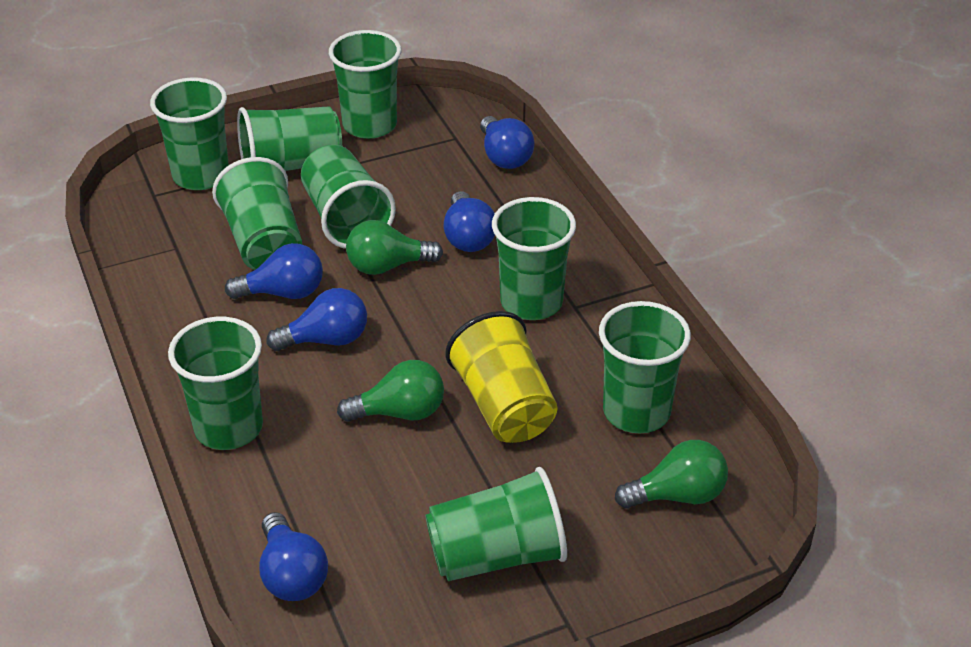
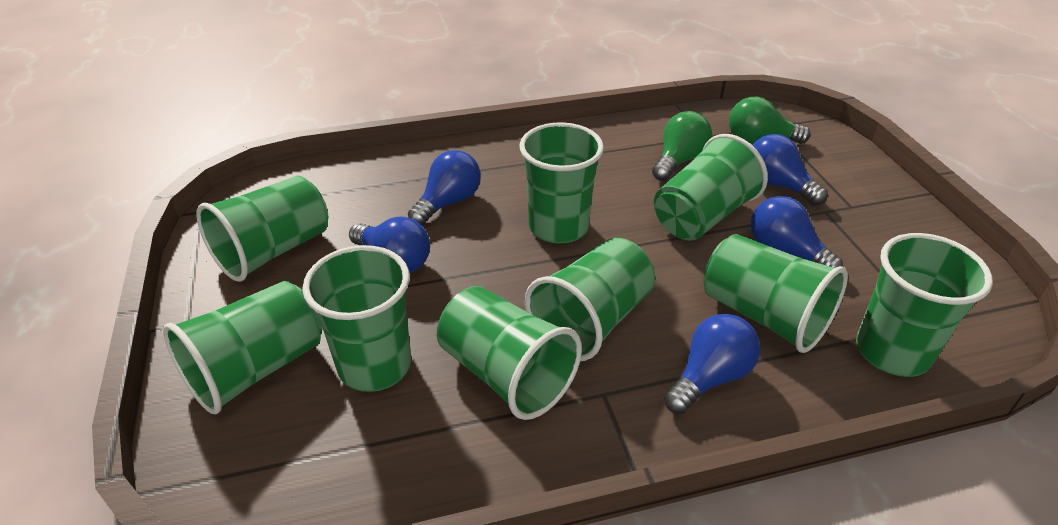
green light bulb: 3 -> 2
yellow cup: 1 -> 0

